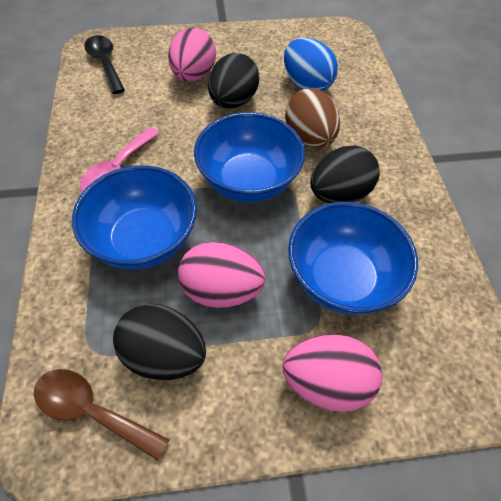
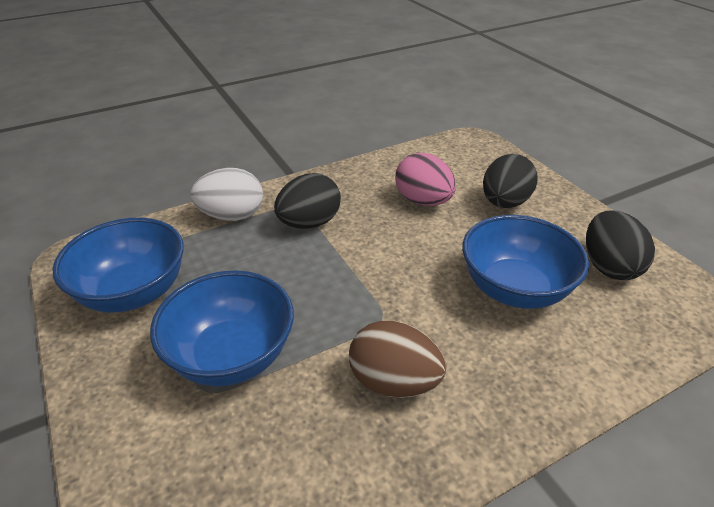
black spoon: 1 -> 0
blue egg: 1 -> 0
brown spoon: 1 -> 0
pink egg: 3 -> 1
pink spoon: 1 -> 0
white egg: 0 -> 1

